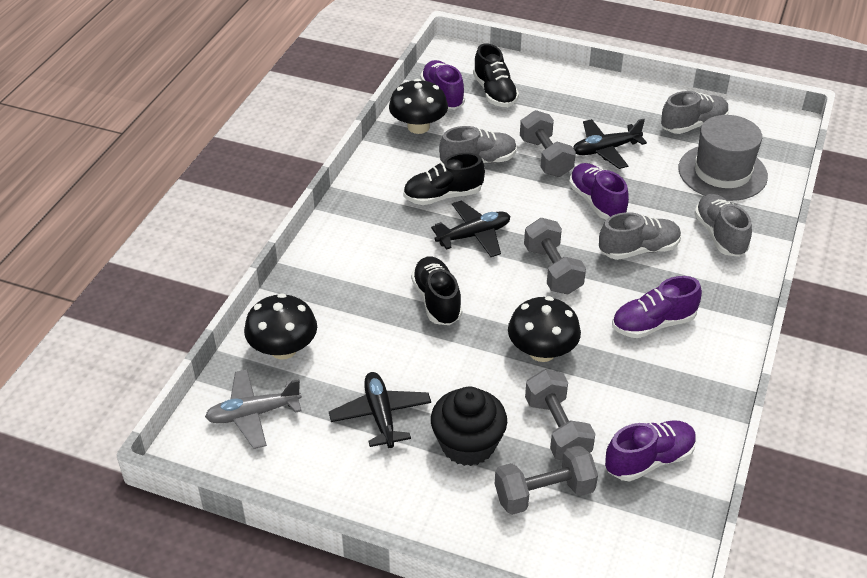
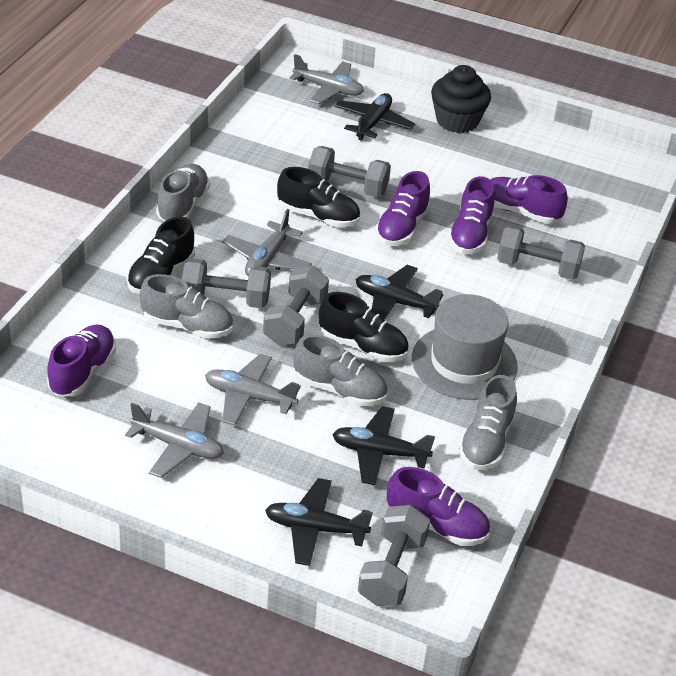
black mushroom: 3 -> 0
black plane: 3 -> 4
grey dumbbell: 4 -> 5
grey plane: 1 -> 4
purple shoe: 4 -> 5

